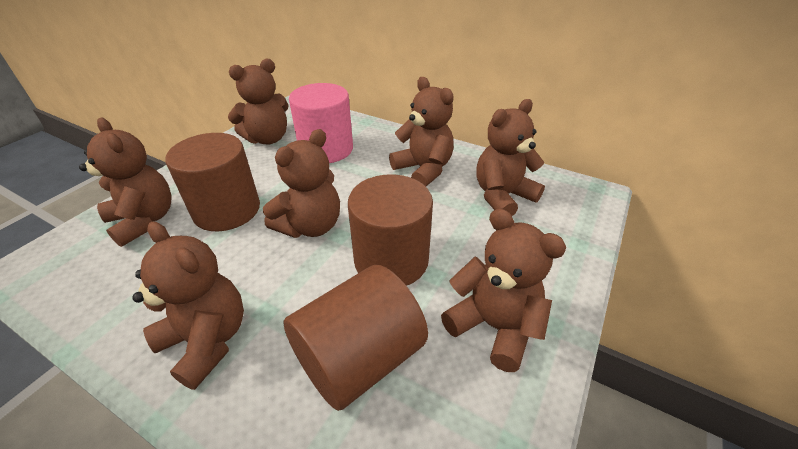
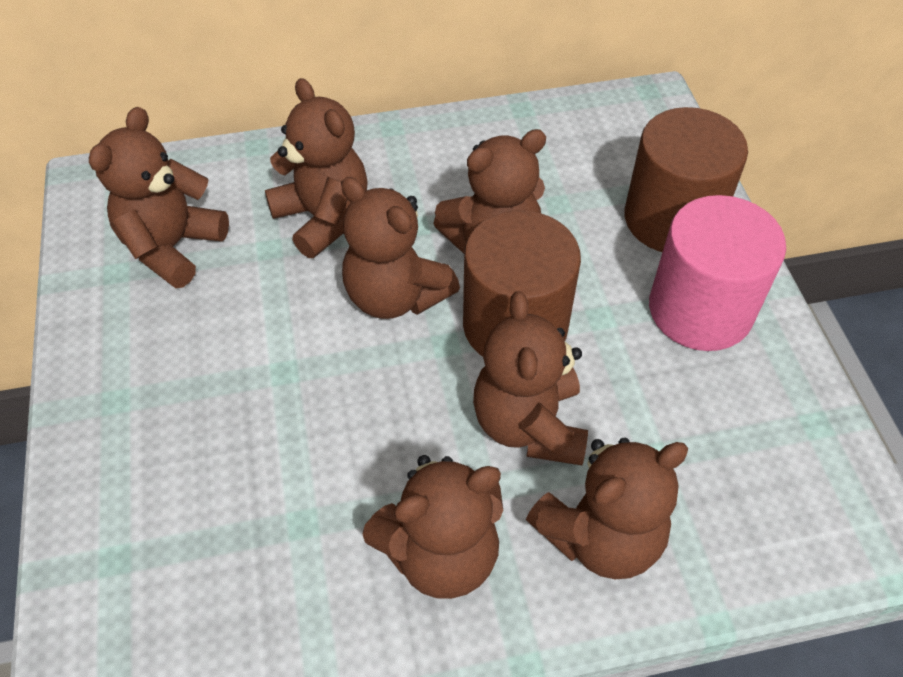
brown cylinder: 3 -> 2

